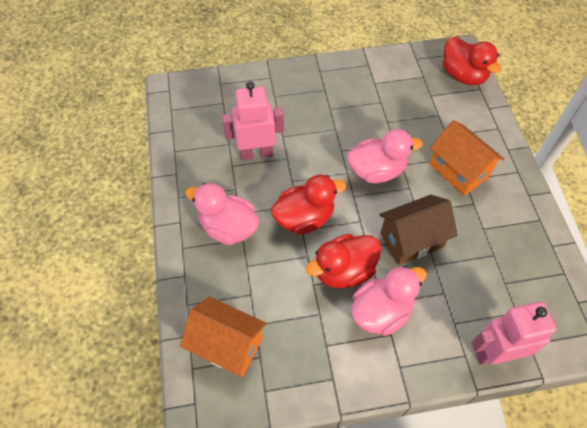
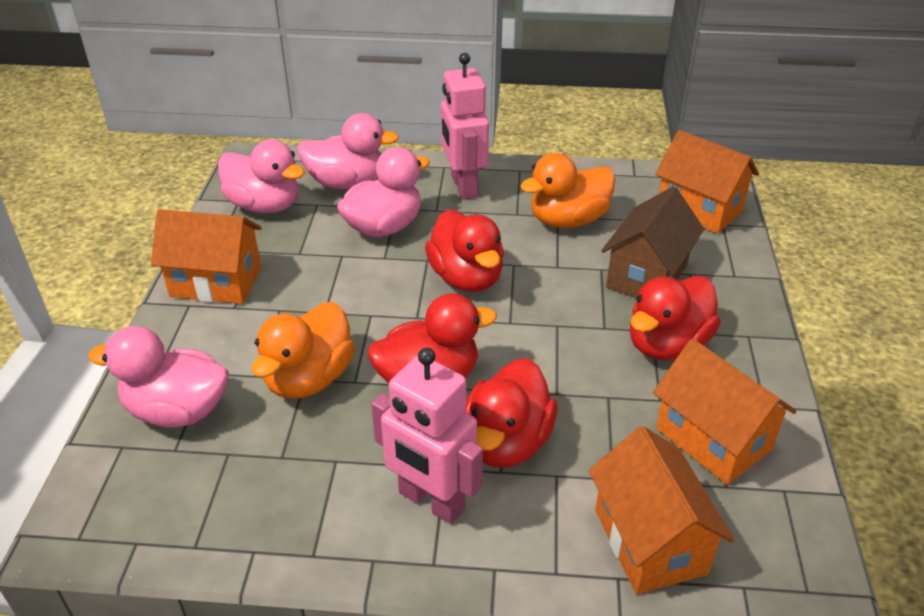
orange duck: 0 -> 2
orange house: 2 -> 4
pink duck: 3 -> 4
red duck: 3 -> 4

